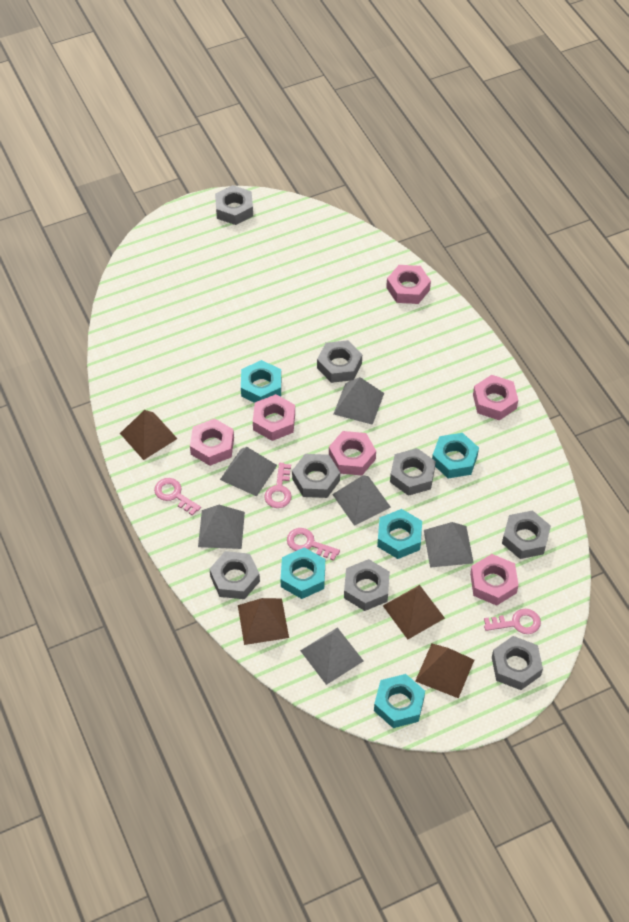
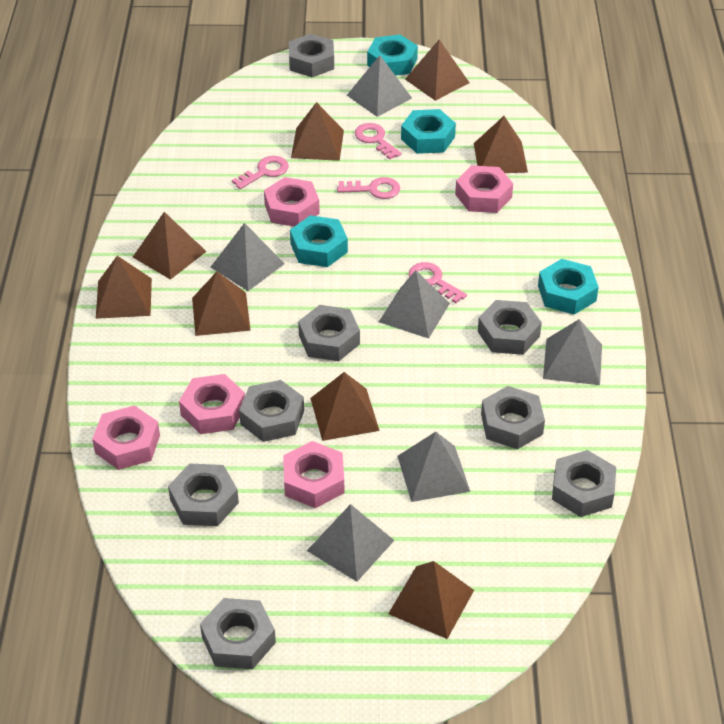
brown pyramid: 4 -> 8
pink nut: 6 -> 5
turquoise nut: 5 -> 4

